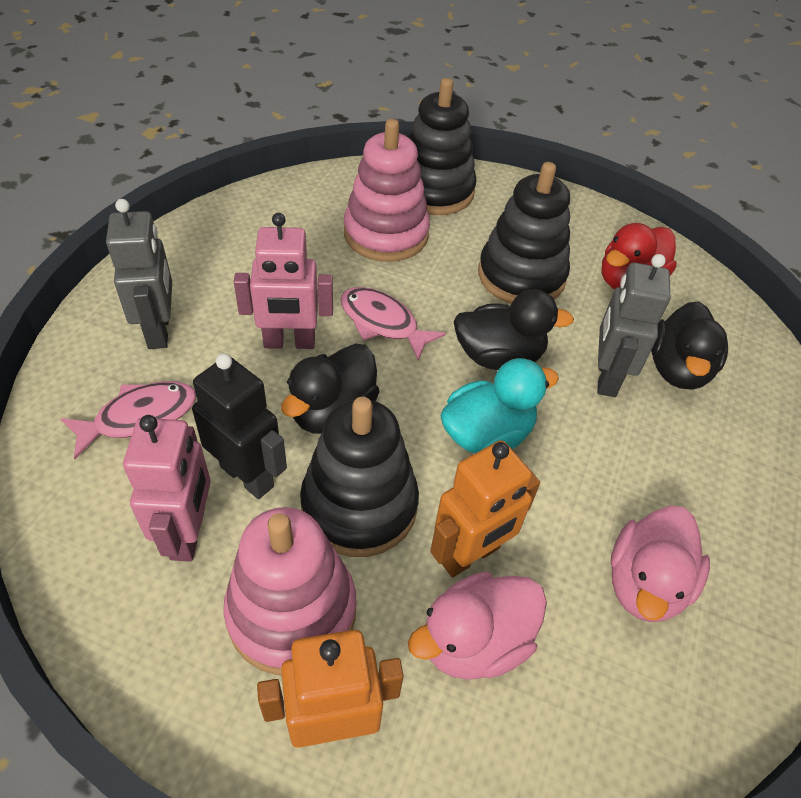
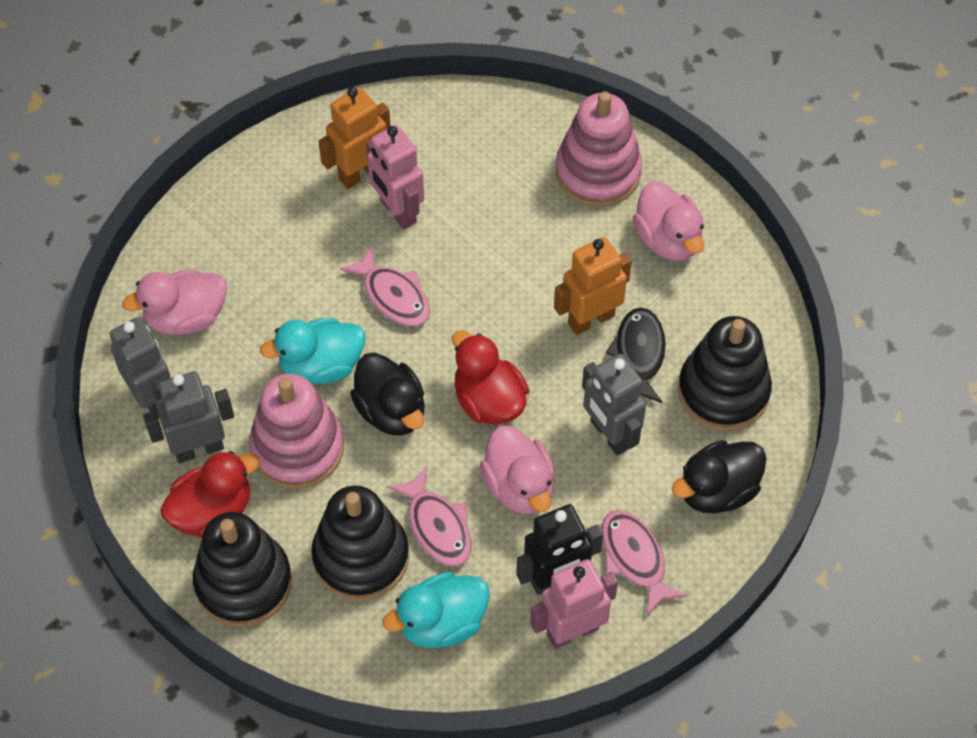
black duck: 3 -> 2
black fish: 0 -> 1
grey robot: 2 -> 3
pink duck: 2 -> 3
pink fish: 2 -> 3
red duck: 1 -> 2
turquoise duck: 1 -> 2

